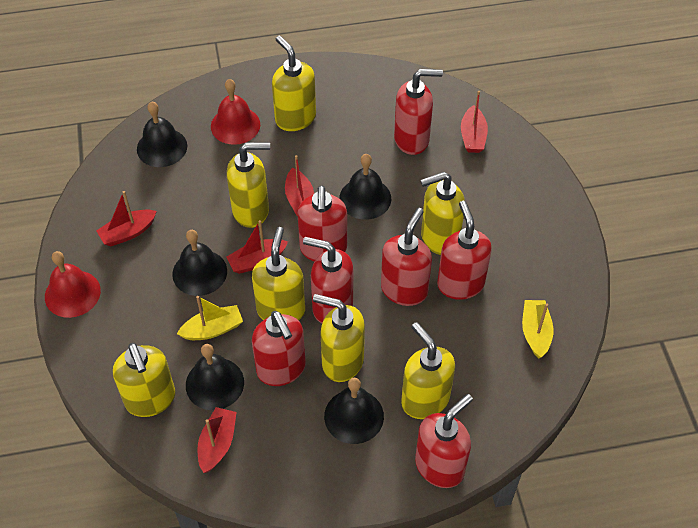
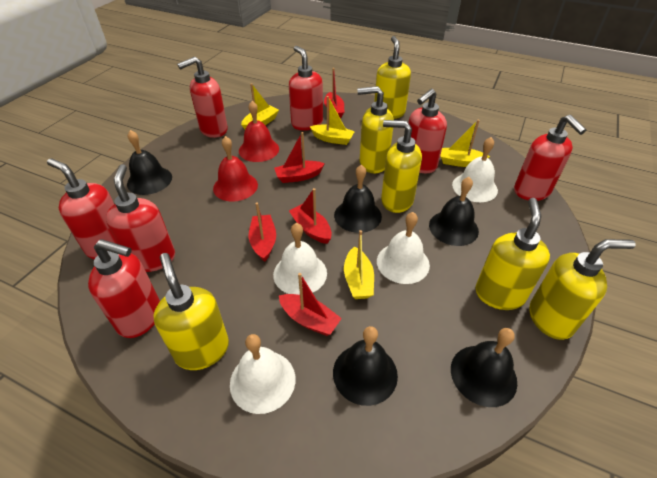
white bell: 0 -> 4
yellow boat: 2 -> 4
yellow soap dispenser: 7 -> 6

